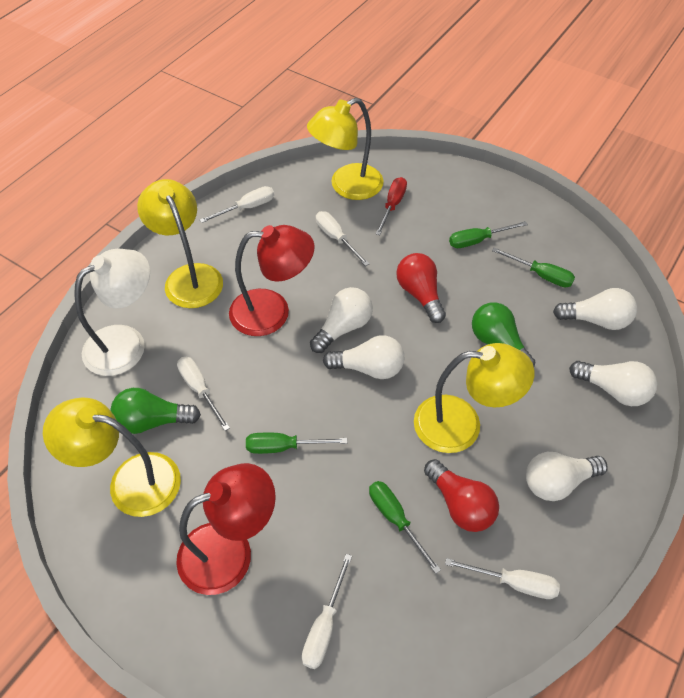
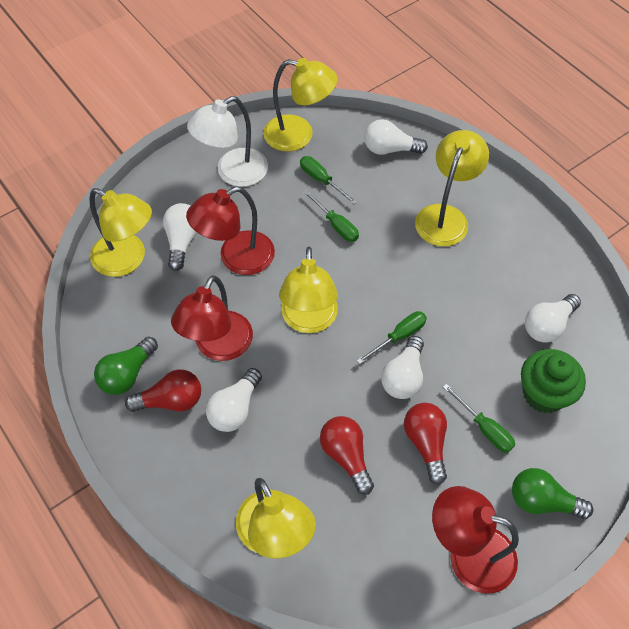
green cupcake: 0 -> 1
red lamp: 2 -> 3
red light bulb: 2 -> 3
red screwdriver: 1 -> 0
white screwdriver: 5 -> 0
yellow lamp: 4 -> 5

